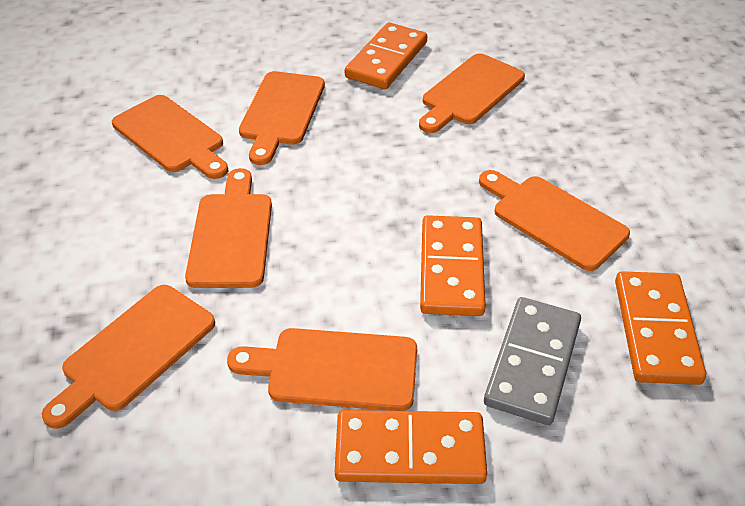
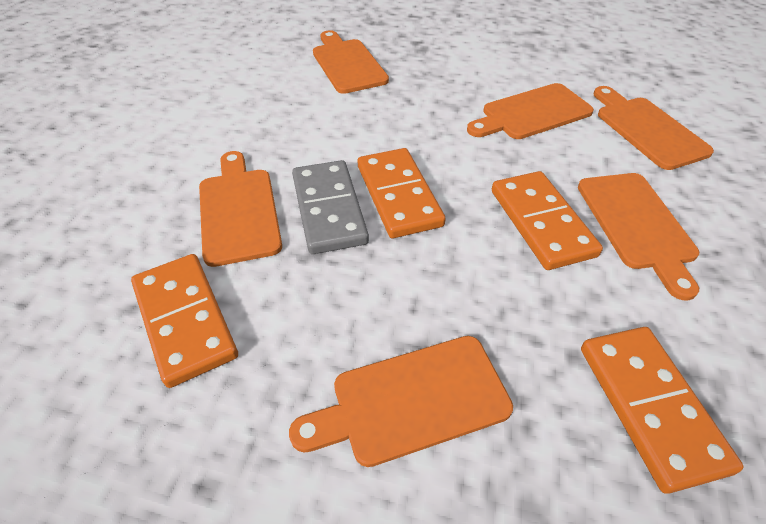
orange cutting board: 7 -> 6

